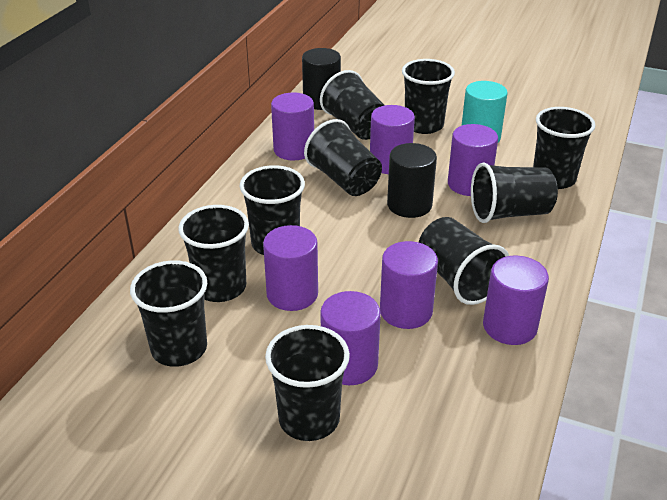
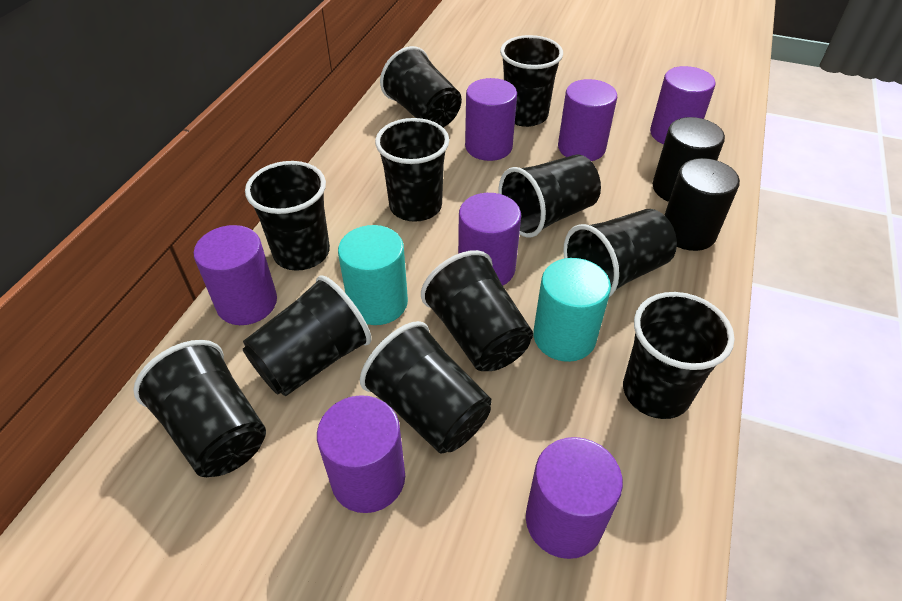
black cup: 10 -> 11
turquoise cylinder: 1 -> 2

